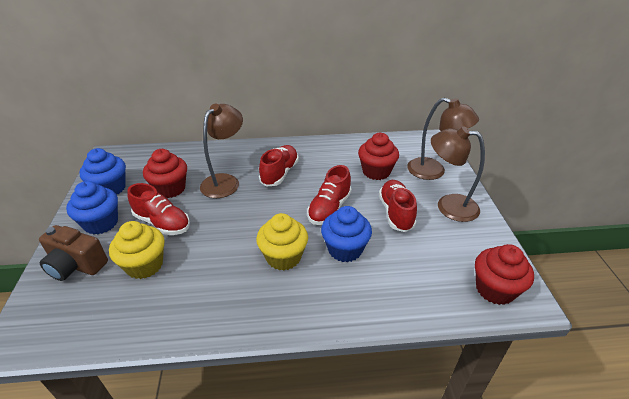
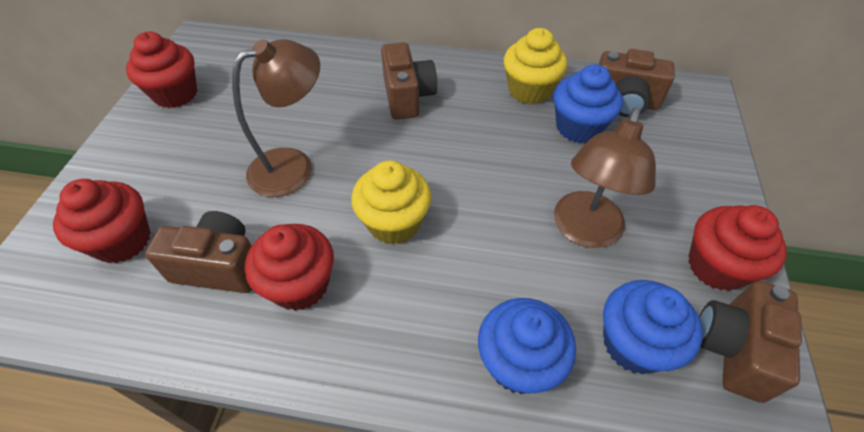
brown camera: 1 -> 4
brown lamp: 3 -> 2
red cupcake: 3 -> 4
red shoe: 4 -> 0

